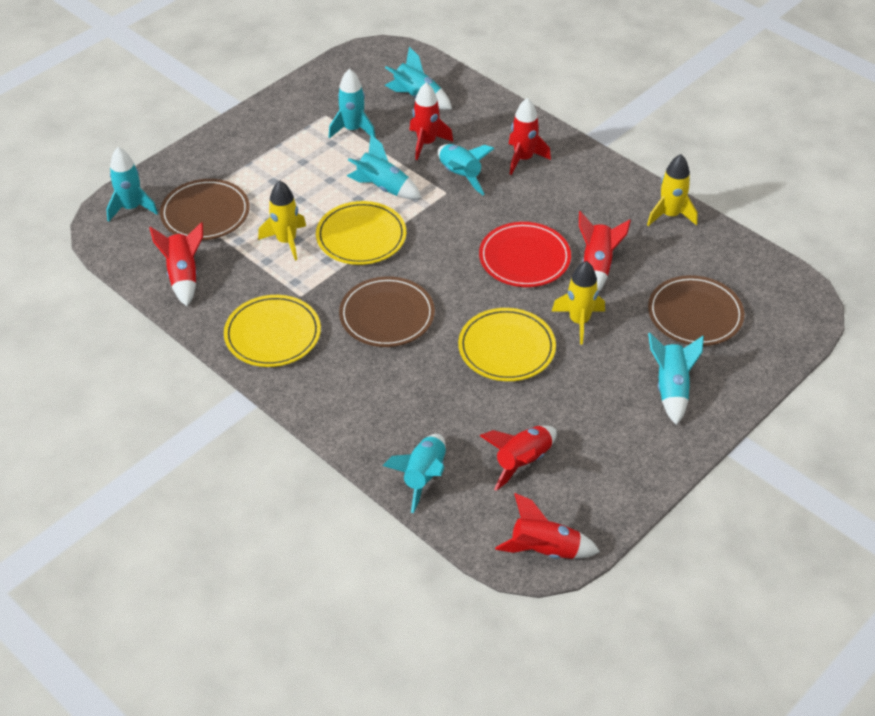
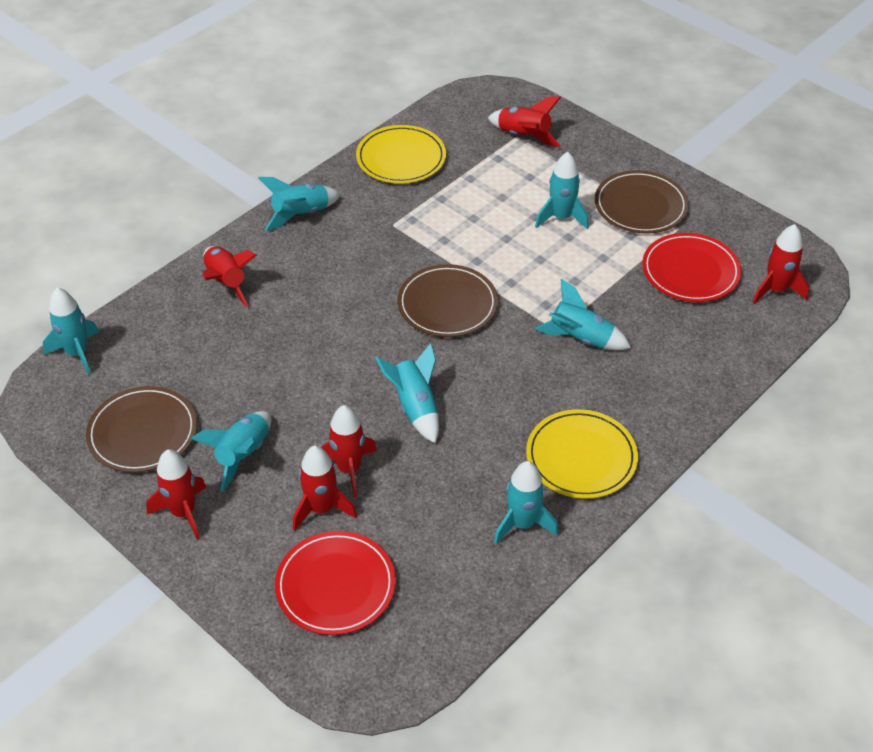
red plate: 1 -> 2
yellow plate: 3 -> 2
yellow rocket: 3 -> 0

